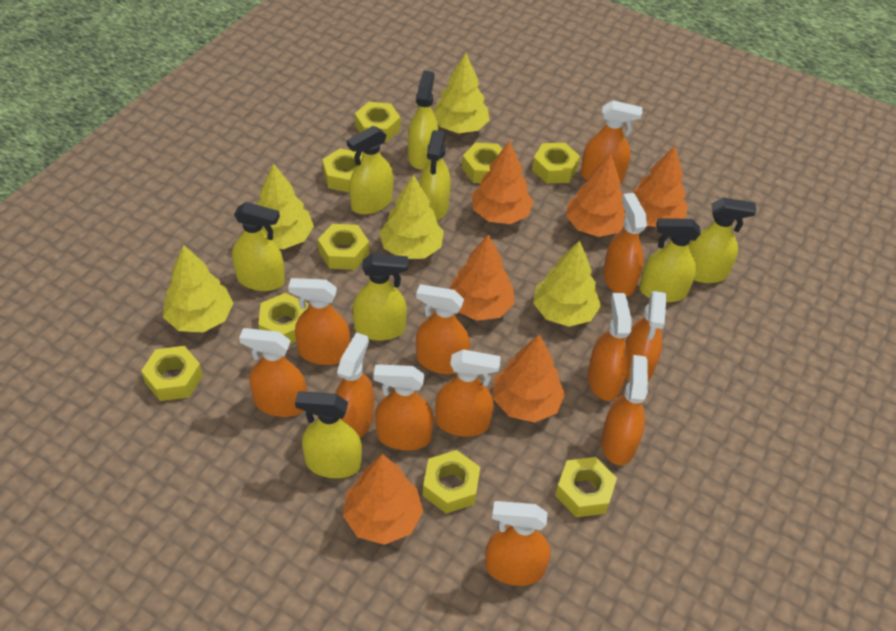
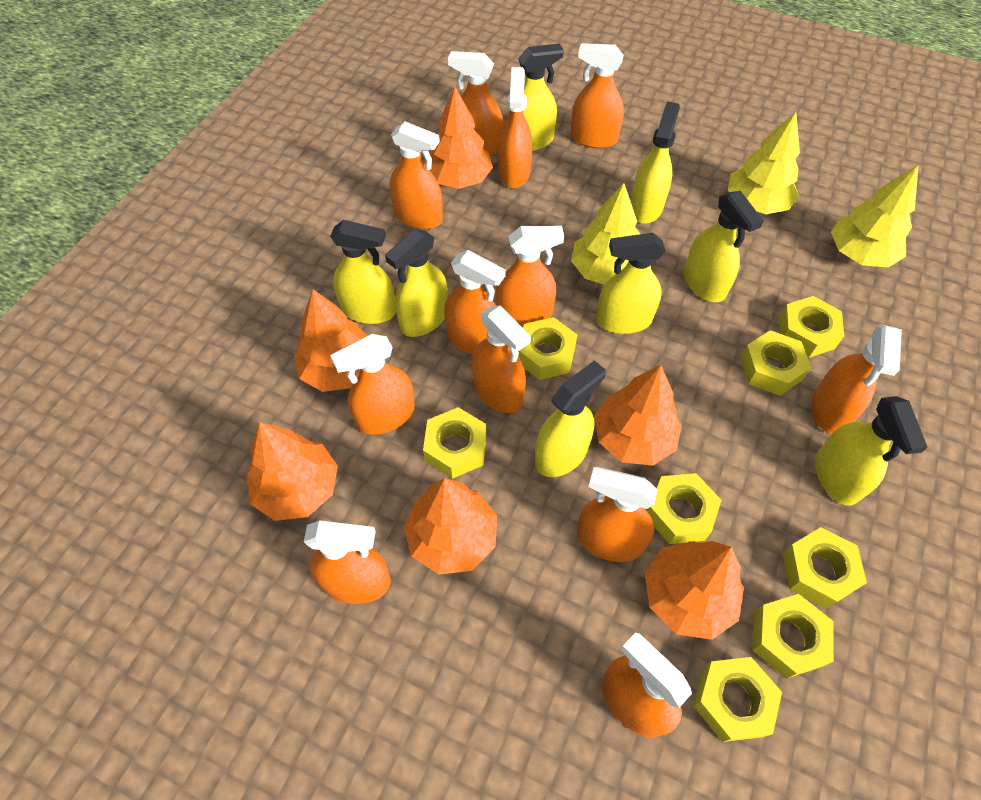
yellow nut: 9 -> 8
yellow tree: 5 -> 3

